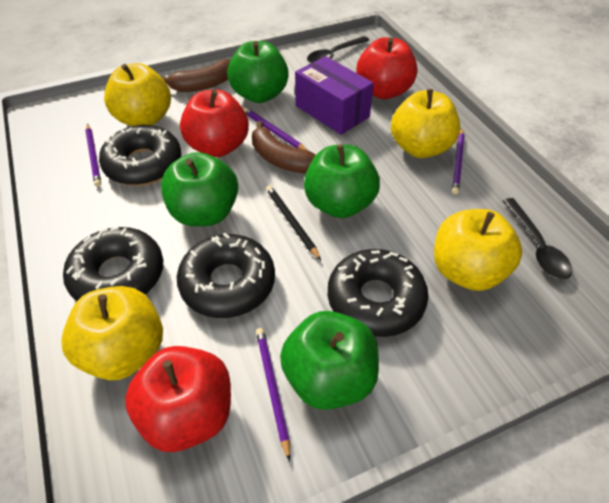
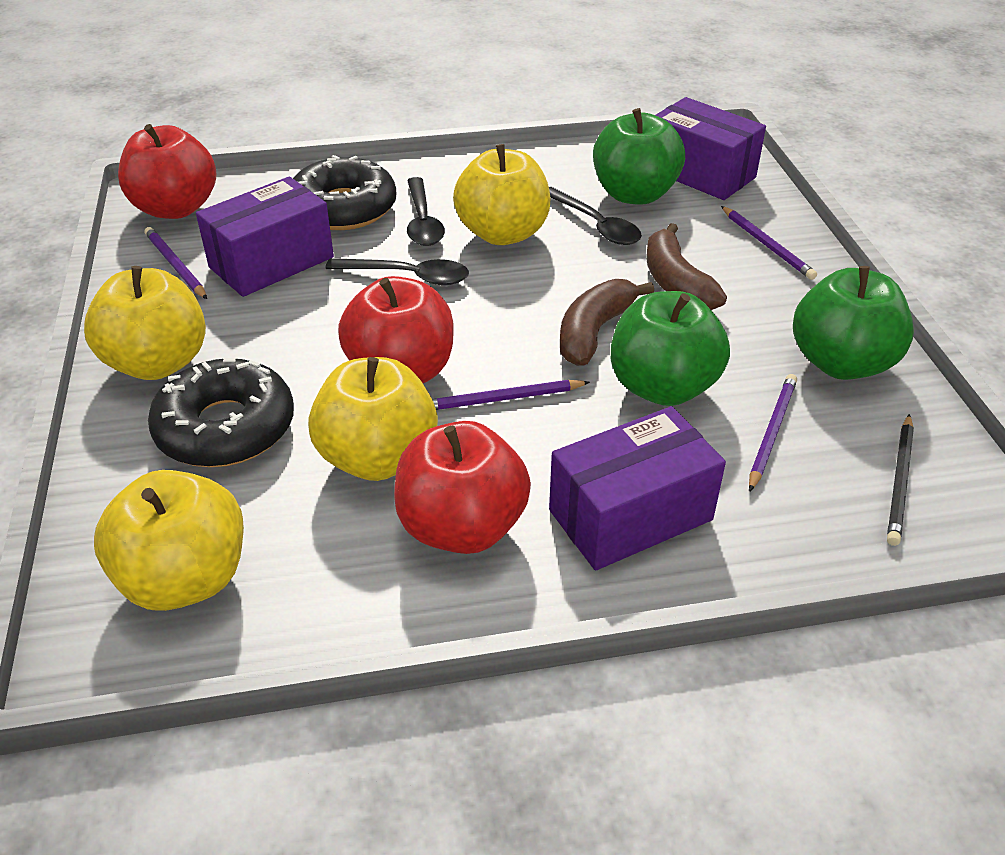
black donut: 4 -> 2
black spoon: 2 -> 3
green apple: 4 -> 3
purple box: 1 -> 3

